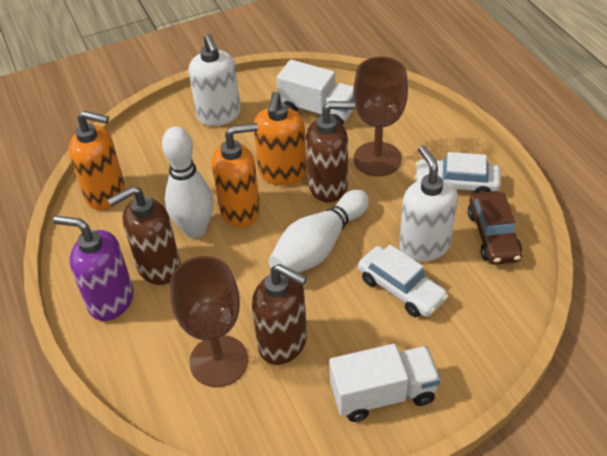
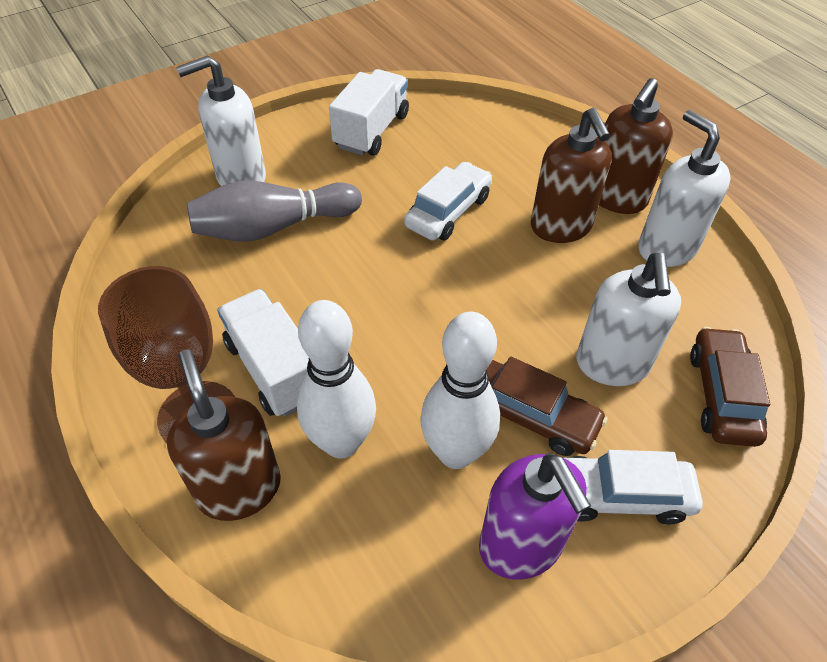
brown car: 1 -> 2
brown goblet: 2 -> 1
grey bowling pin: 0 -> 1
orange soap dispenser: 3 -> 0
white soap dispenser: 2 -> 3

